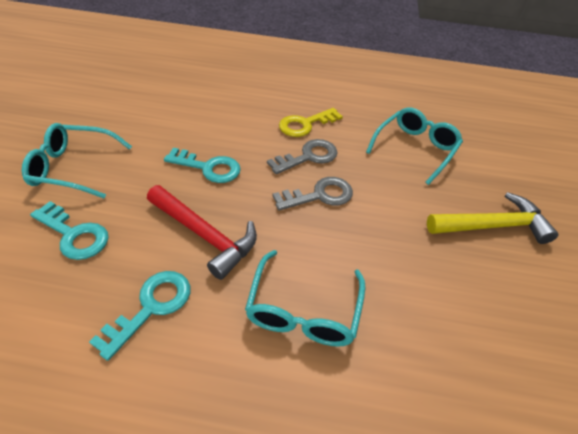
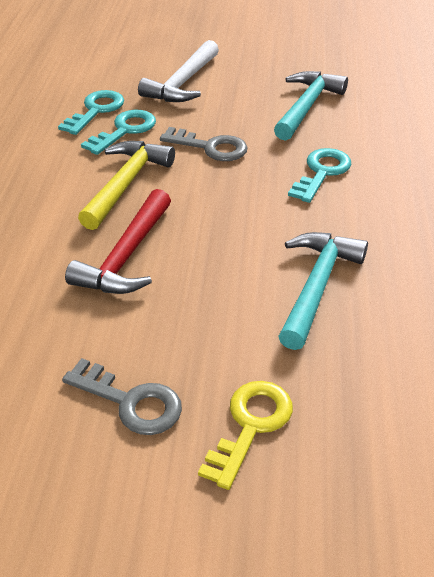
turquoise glasses: 3 -> 0
turquoise hammer: 0 -> 2
white hammer: 0 -> 1

